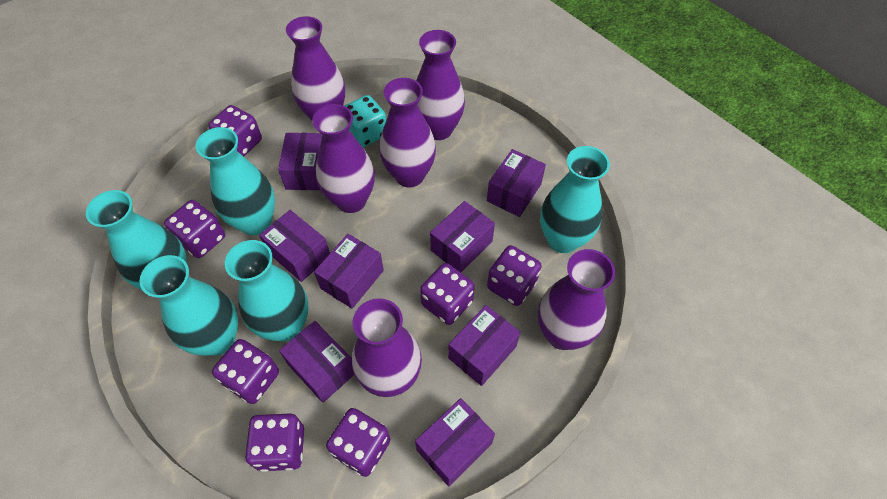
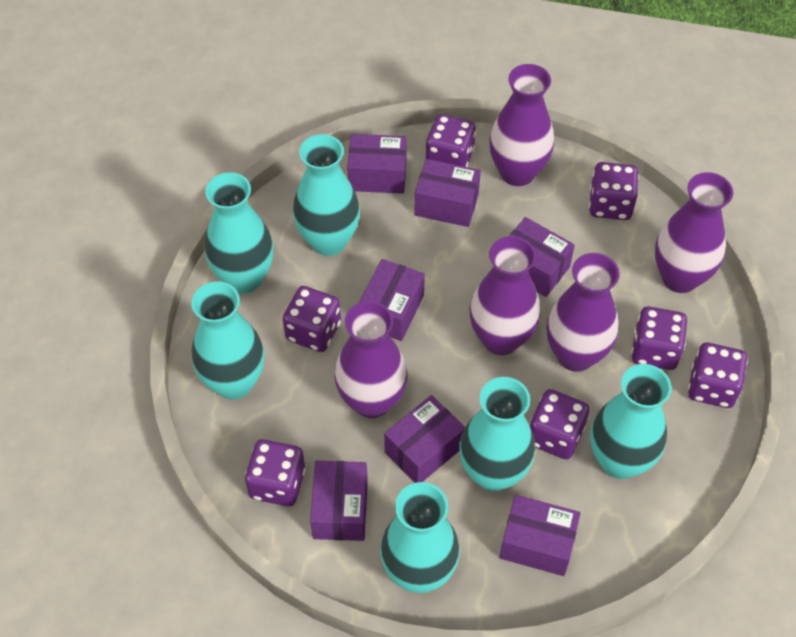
purple box: 8 -> 7
purple vase: 6 -> 5
turquoise dice: 1 -> 0
turquoise vase: 5 -> 6

